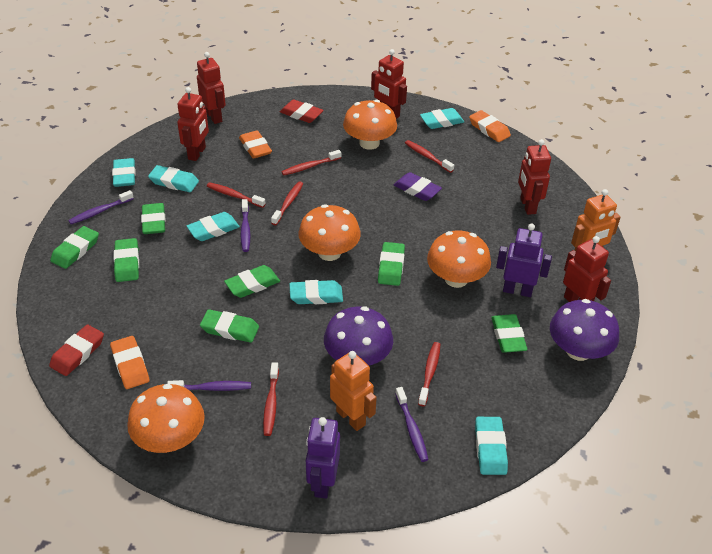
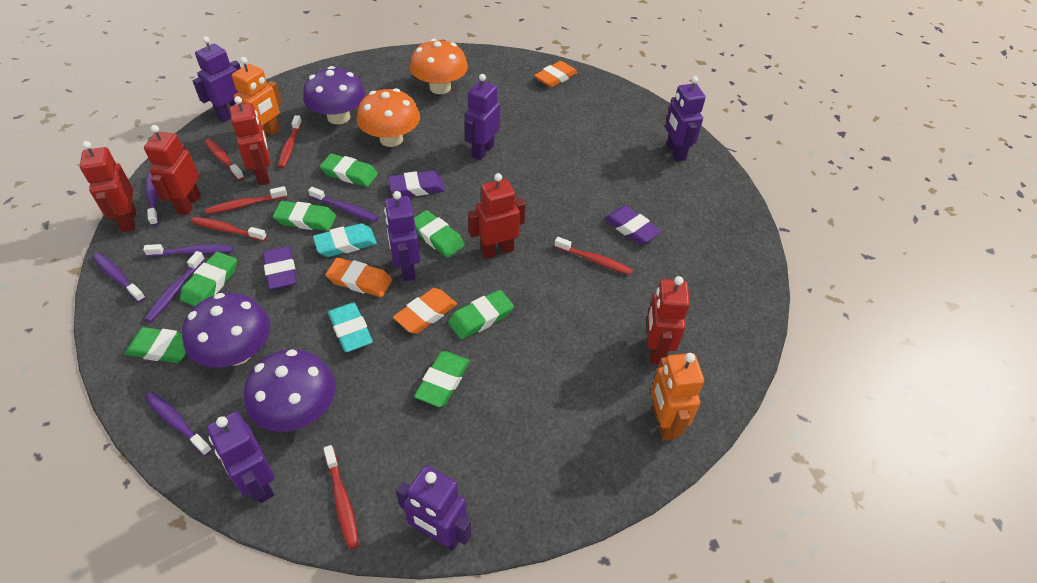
orange mushroom: 4 -> 2
purple eraser: 1 -> 3
purple mushroom: 2 -> 3
purple robot: 2 -> 6
purple toothbrush: 4 -> 6
red eraser: 2 -> 0
turquoise eraser: 6 -> 2

